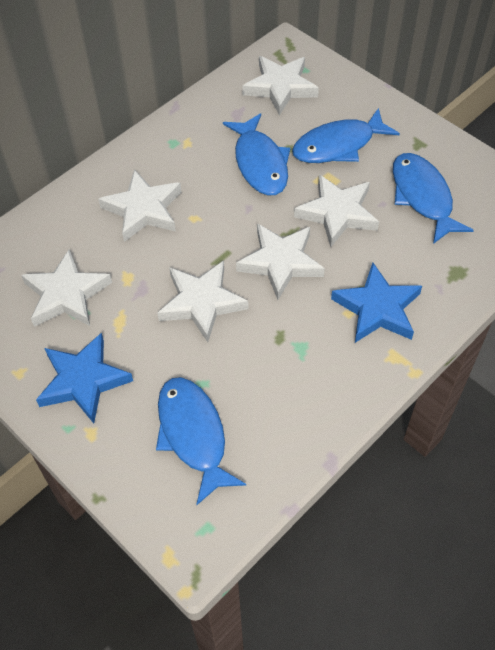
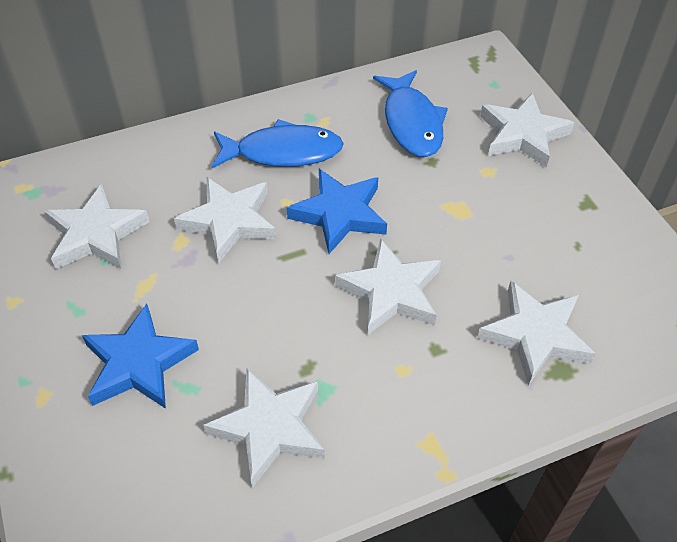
blue fish: 4 -> 2

